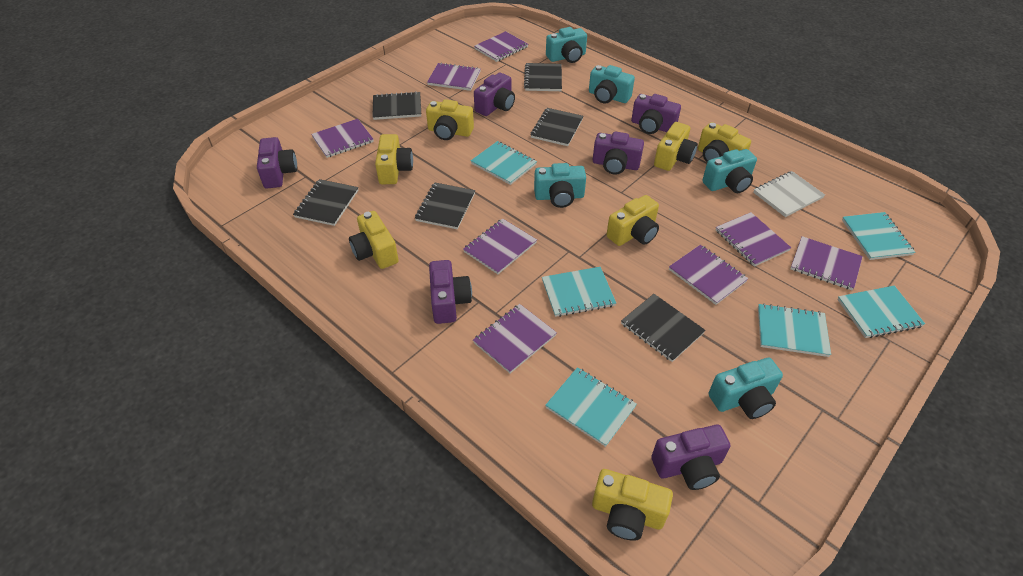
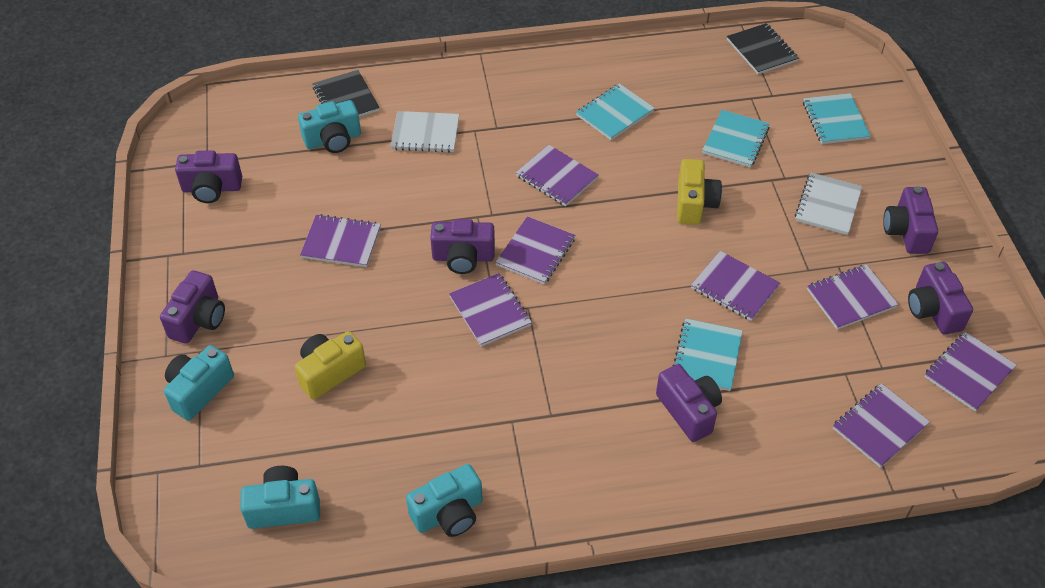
black notebook: 6 -> 2
turquoise camera: 5 -> 4
turquoise notebook: 6 -> 4
white notebook: 1 -> 2
yellow camera: 7 -> 2

